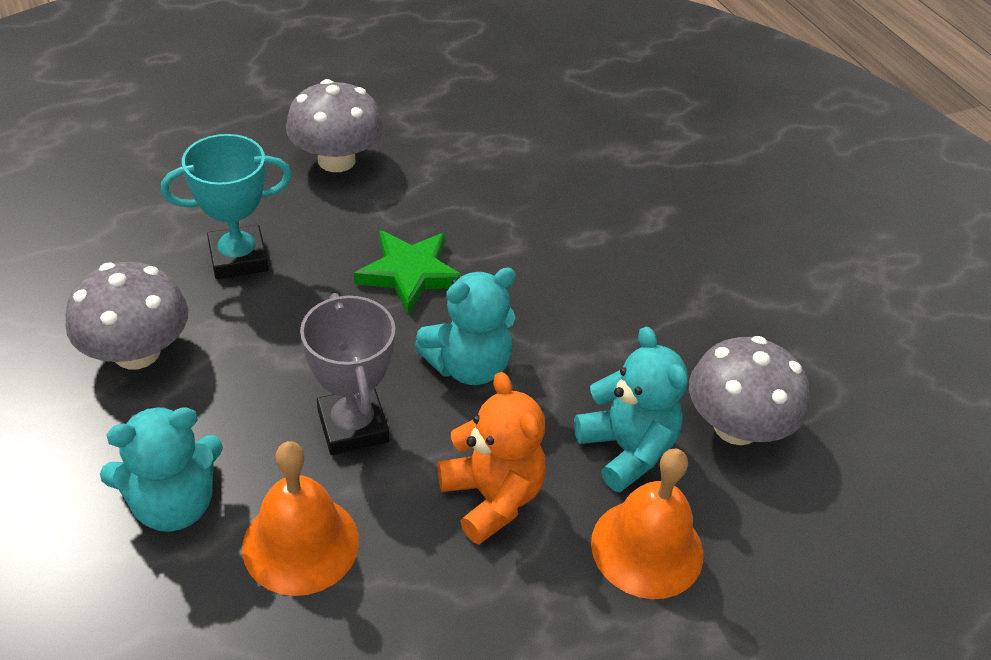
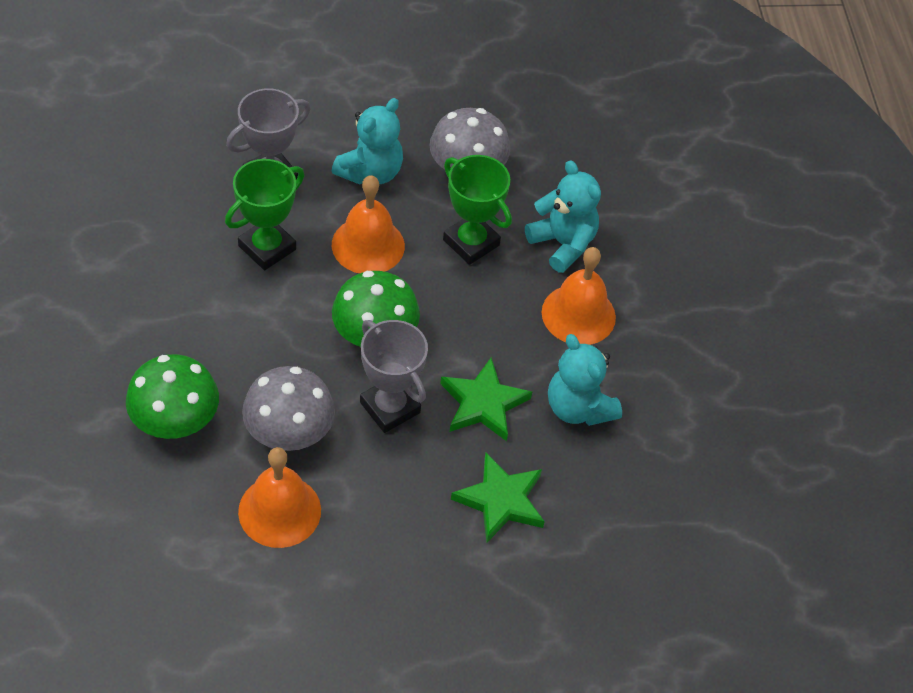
green mushroom: 0 -> 2
green star: 1 -> 2
green trophy: 0 -> 2
grey mushroom: 3 -> 2
grey trophy: 1 -> 2
orange bell: 2 -> 3
orange teddy bear: 1 -> 0
turquoise trophy: 1 -> 0

